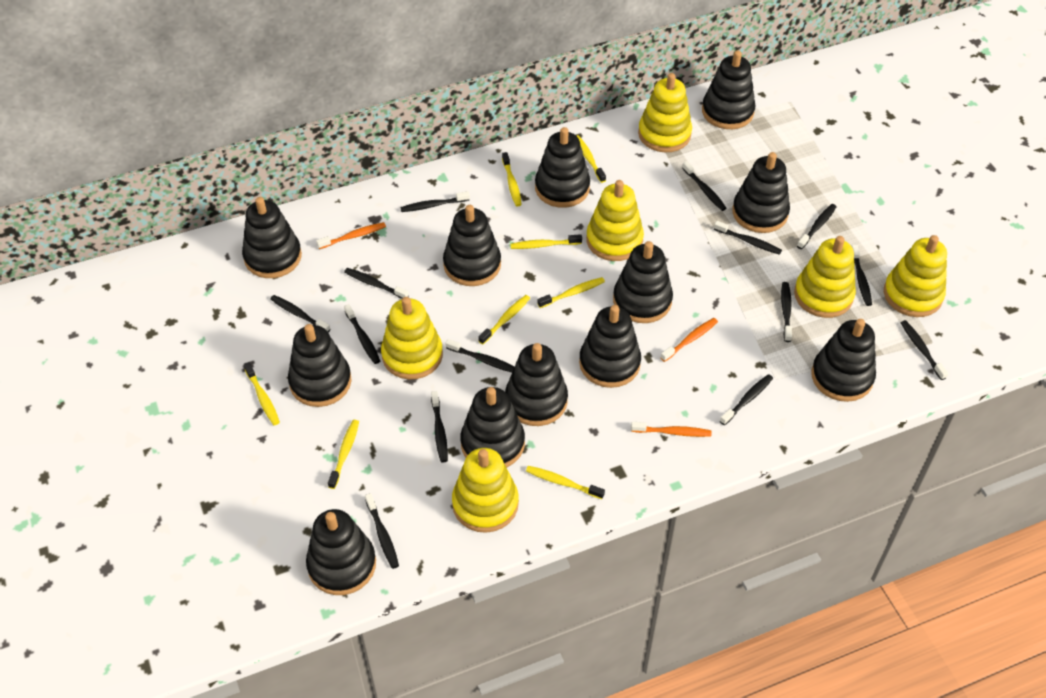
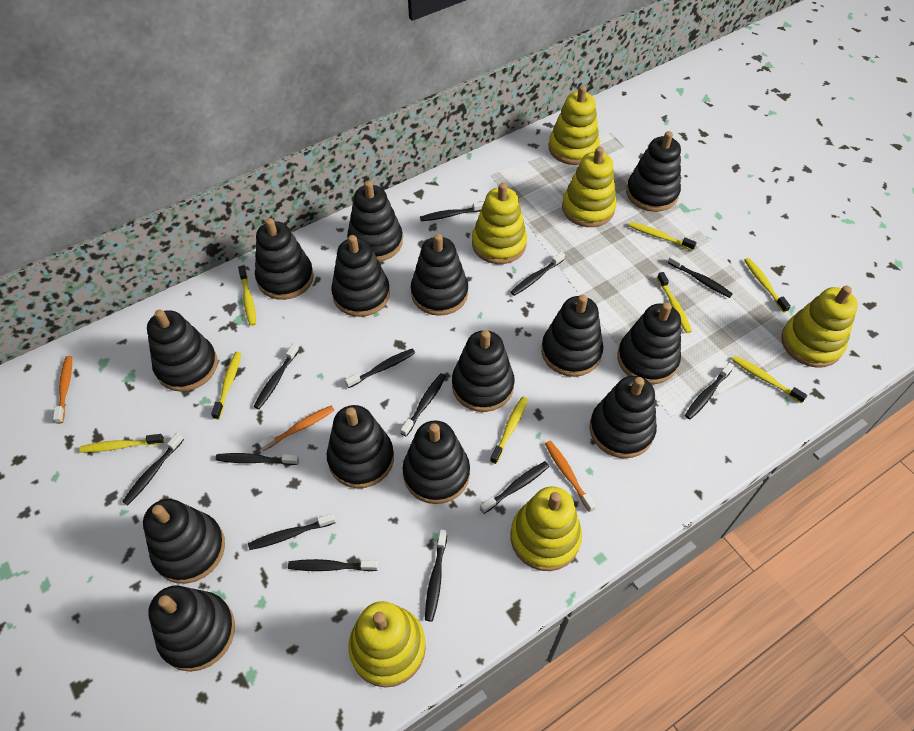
black stacking toy: 12 -> 14
black toothbrush: 14 -> 13

